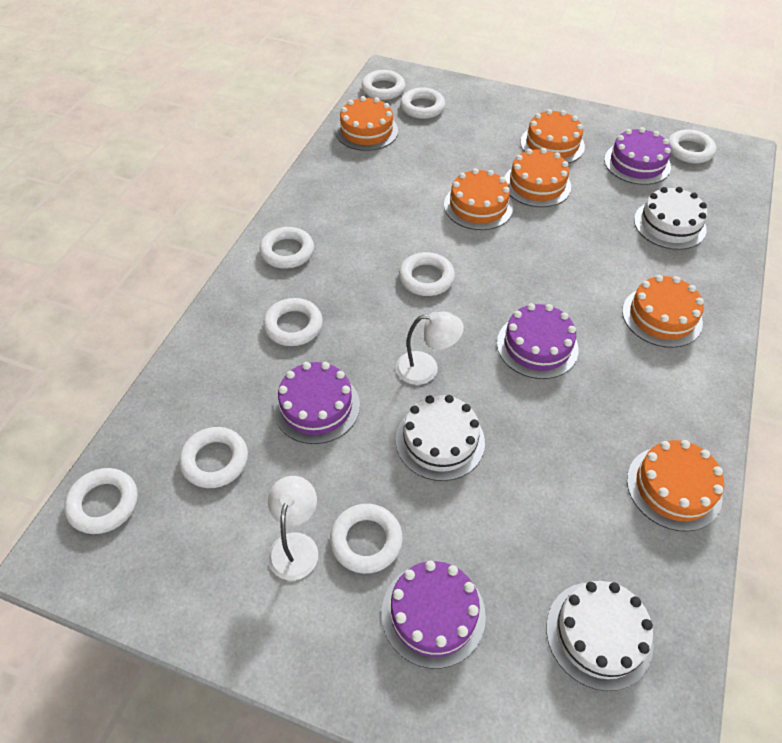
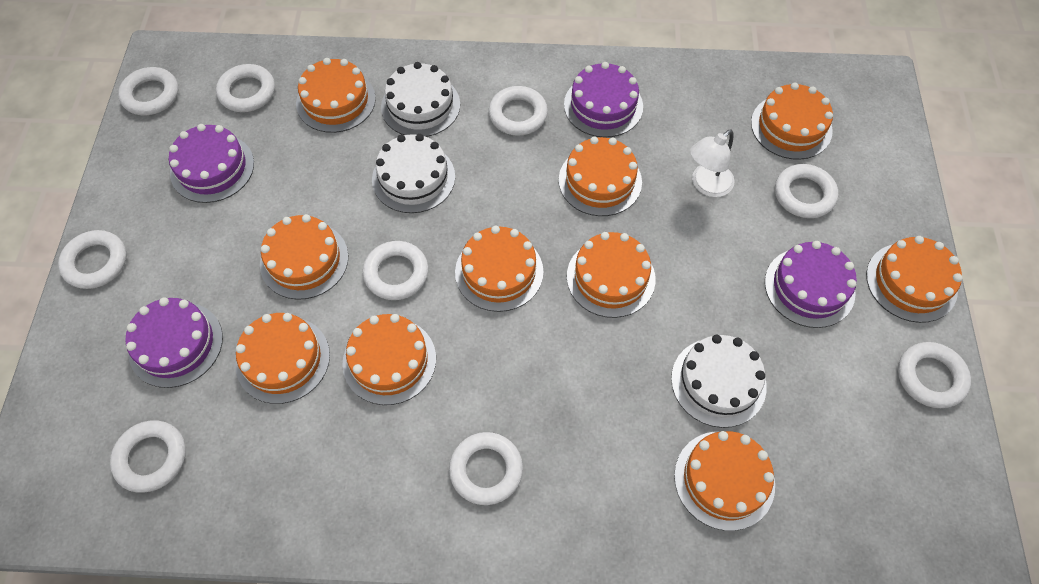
orange cake: 6 -> 10
white lamp: 2 -> 1

